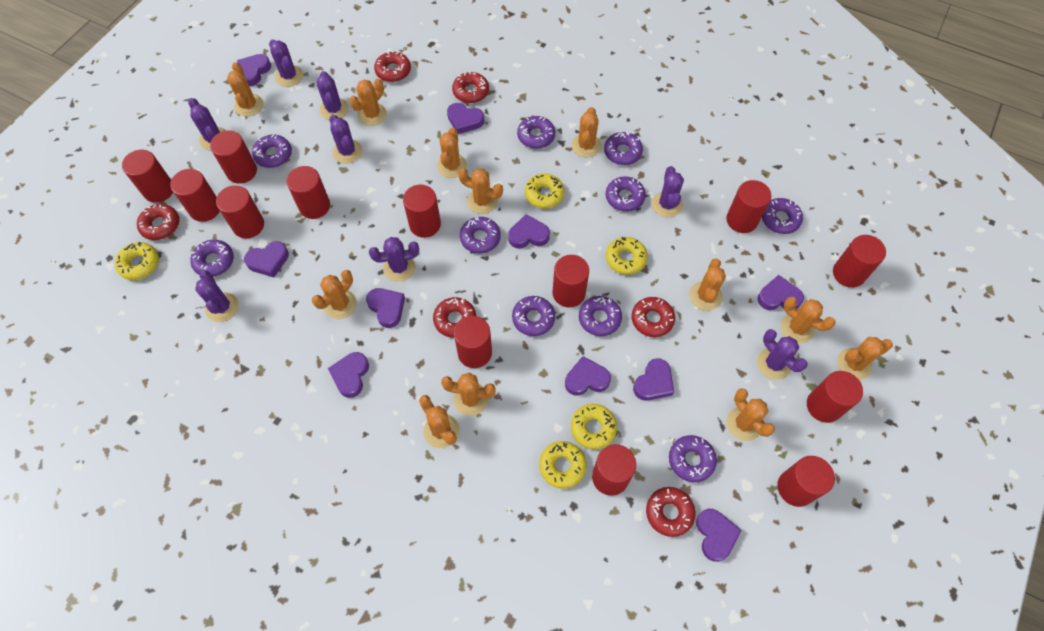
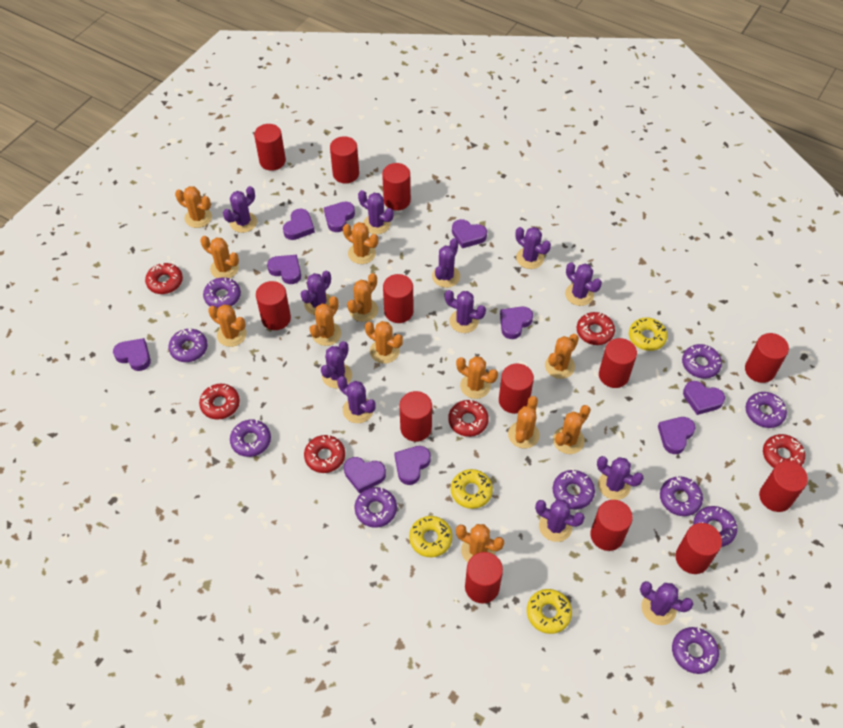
purple cactus: 8 -> 12
yellow donut: 5 -> 4

